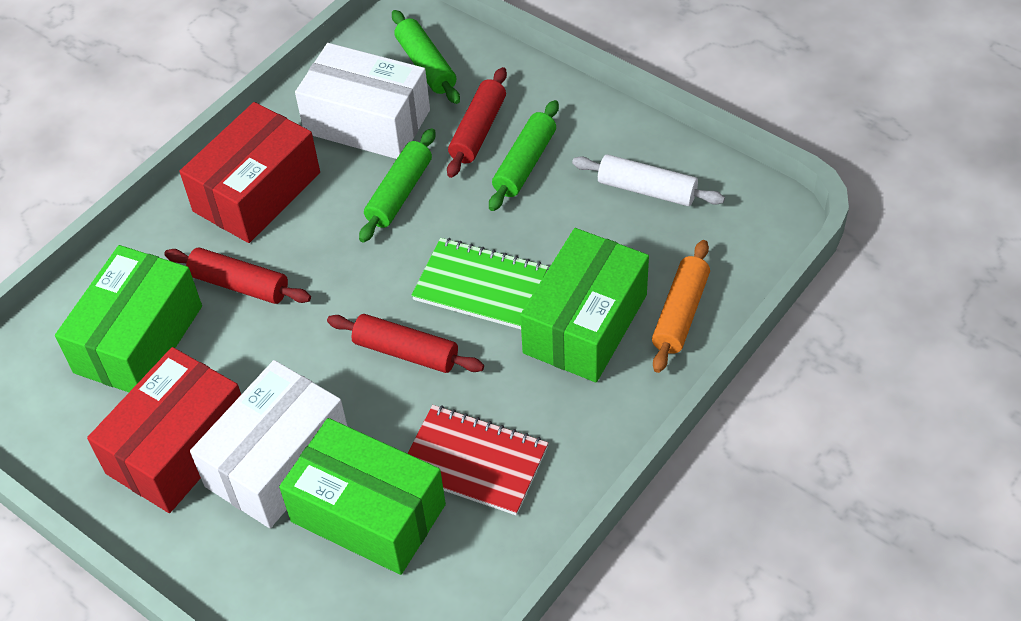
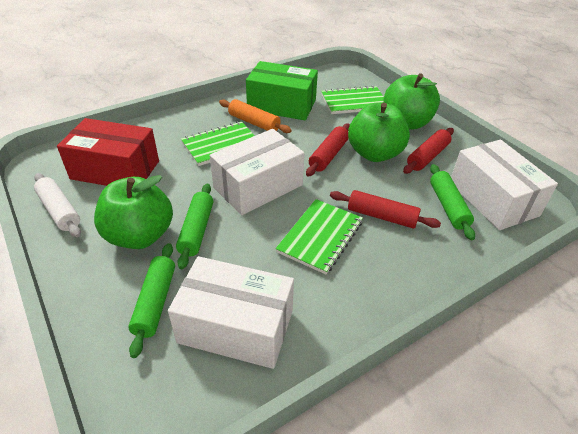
green apple: 0 -> 3
green box: 3 -> 1
green notebook: 1 -> 3
red box: 2 -> 1
red notebook: 1 -> 0
white box: 2 -> 3

